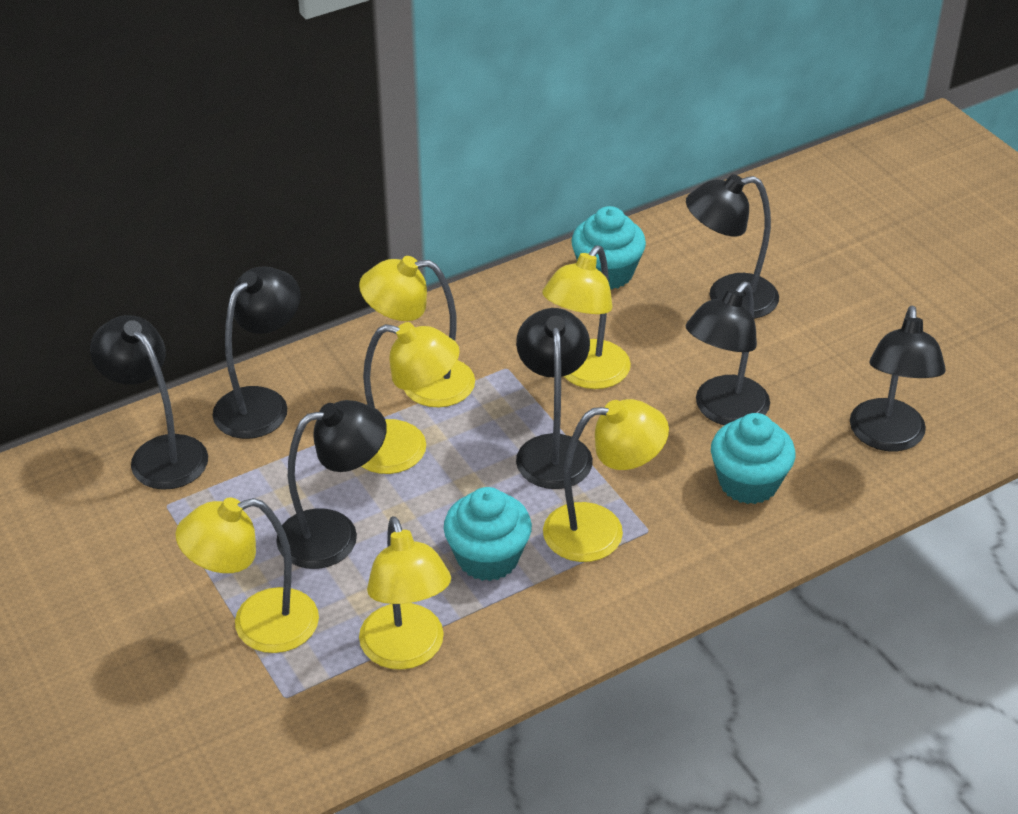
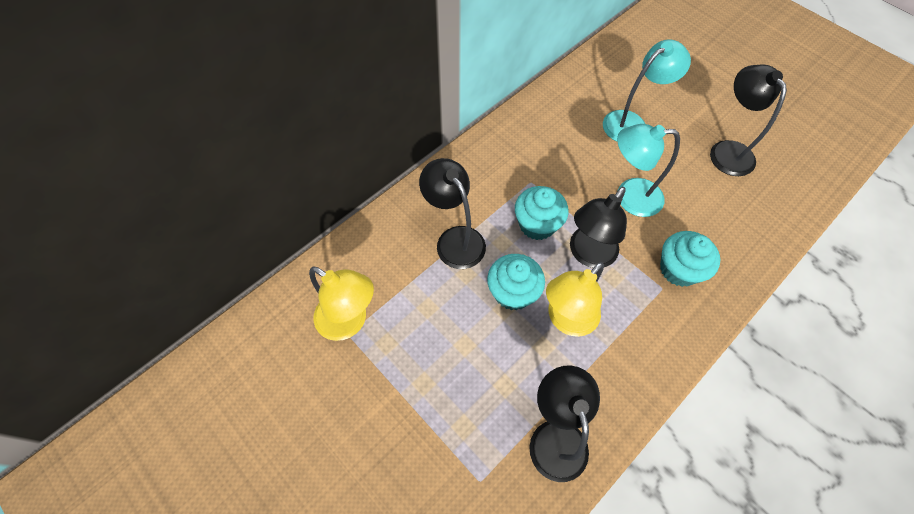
black lamp: 7 -> 4
turquoise lamp: 0 -> 2
yellow lamp: 6 -> 2

